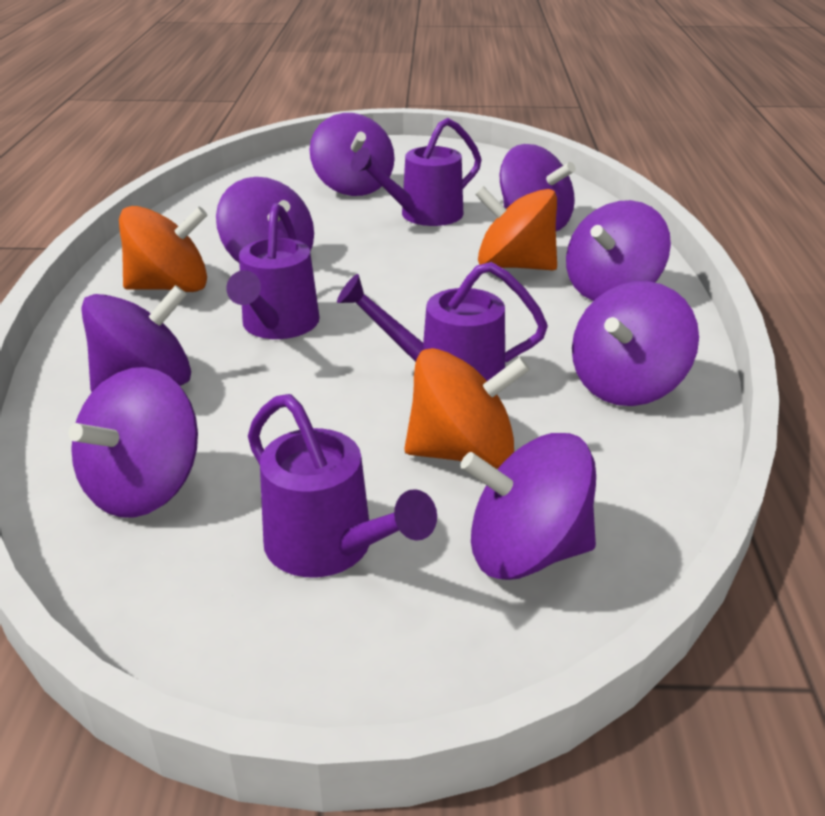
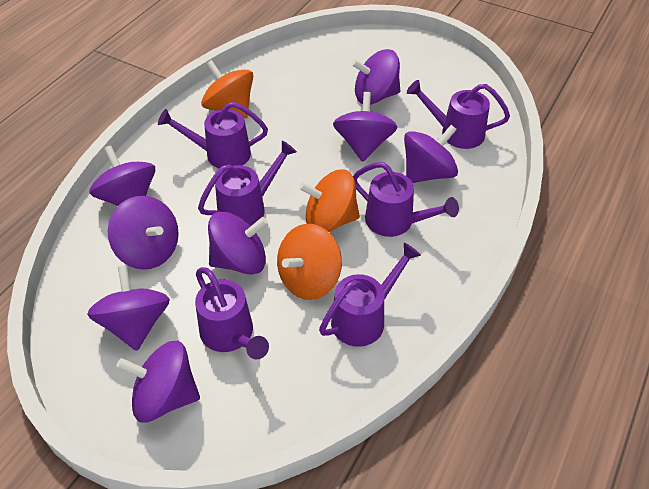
purple watering can: 4 -> 6

